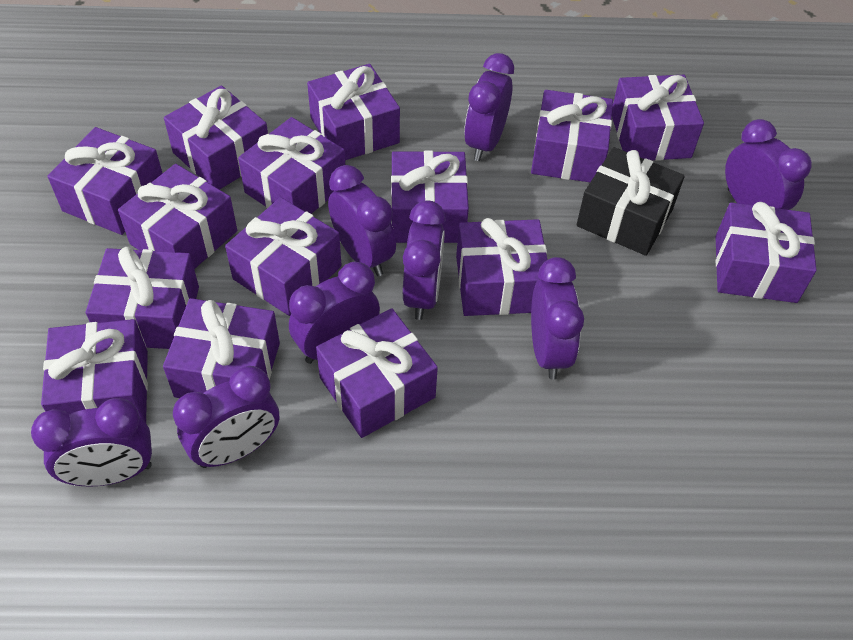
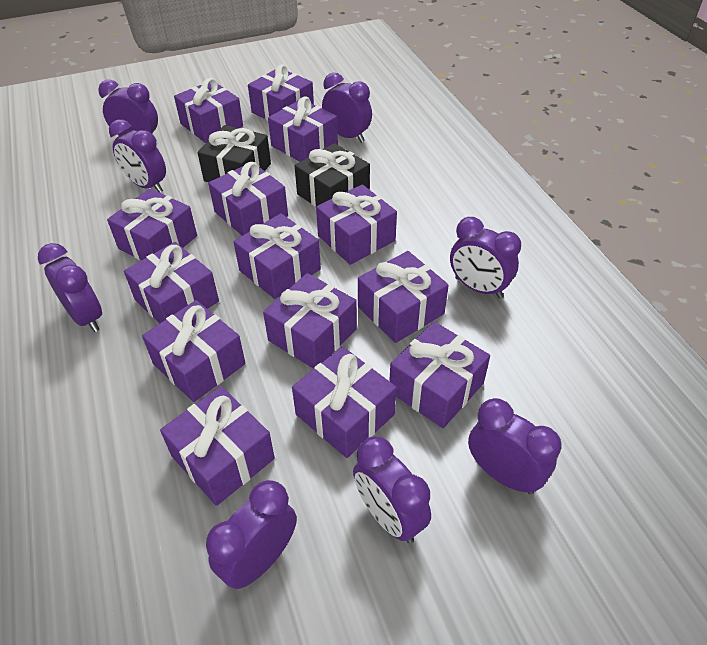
black gift: 1 -> 2
purple gift: 15 -> 14

